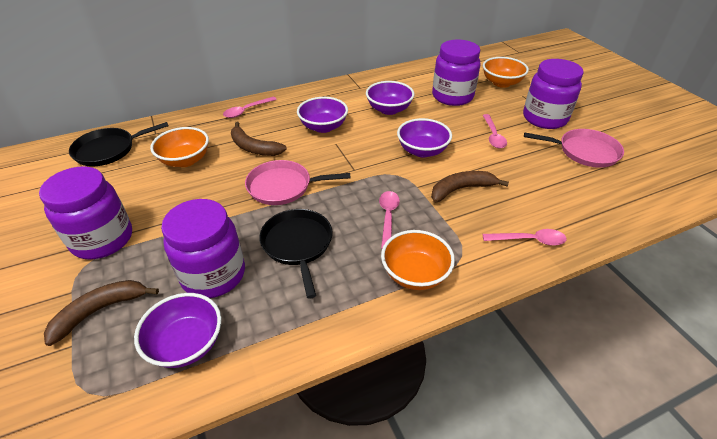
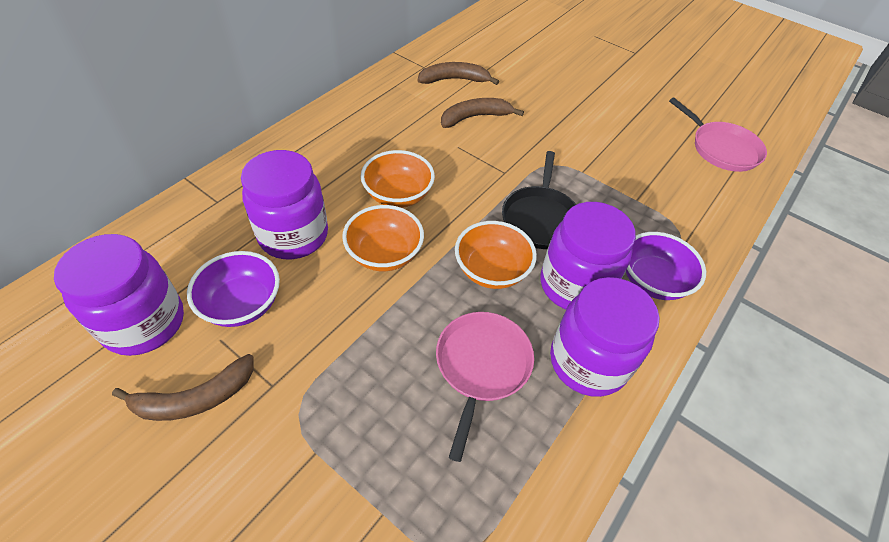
black pan: 2 -> 1
pink spoon: 4 -> 0
purple bowl: 4 -> 2

